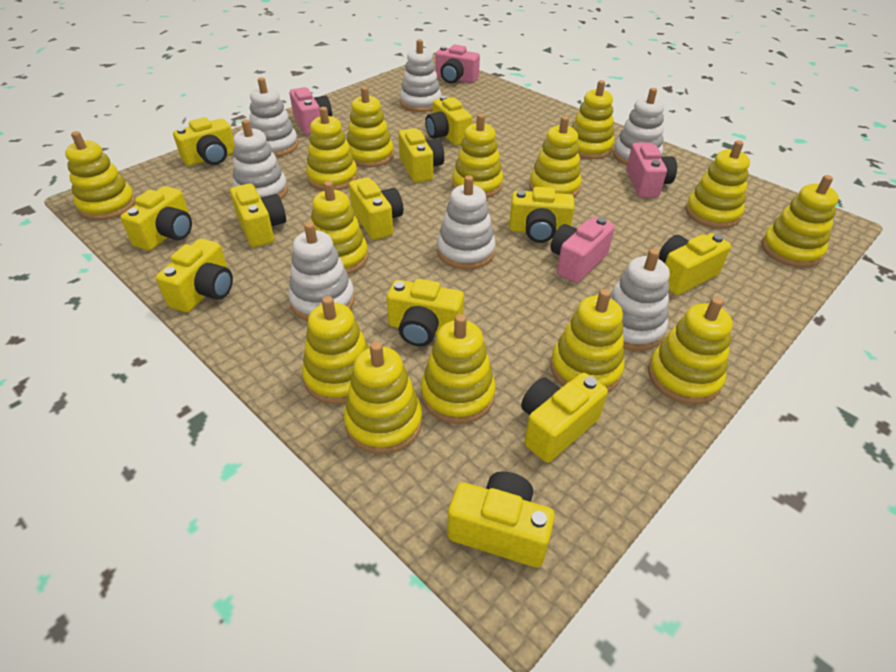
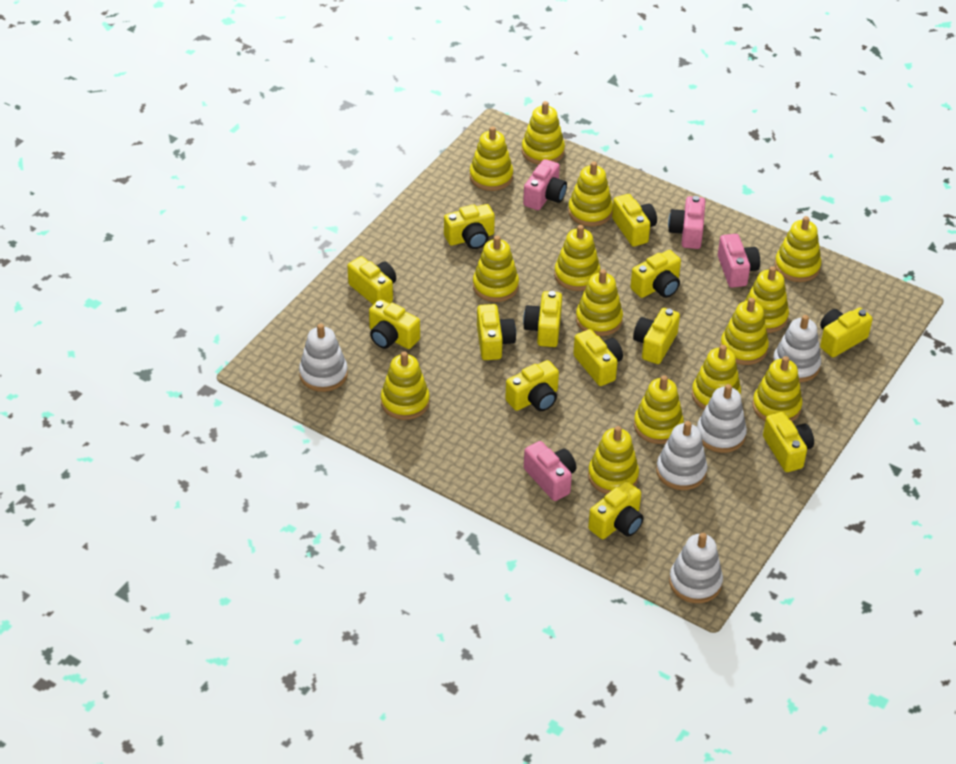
white stacking toy: 7 -> 5
yellow camera: 12 -> 13

